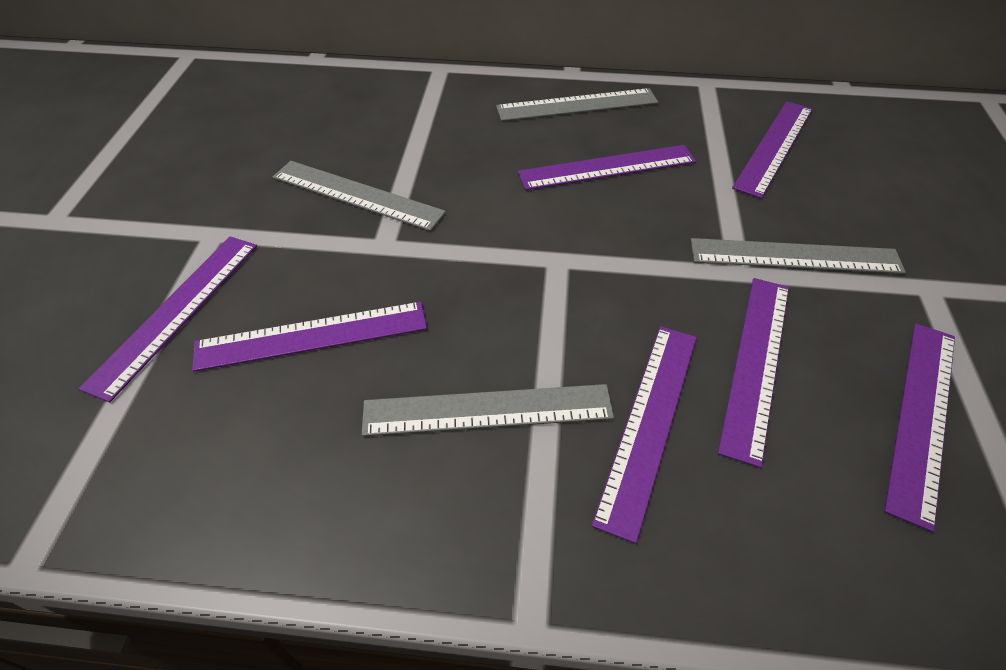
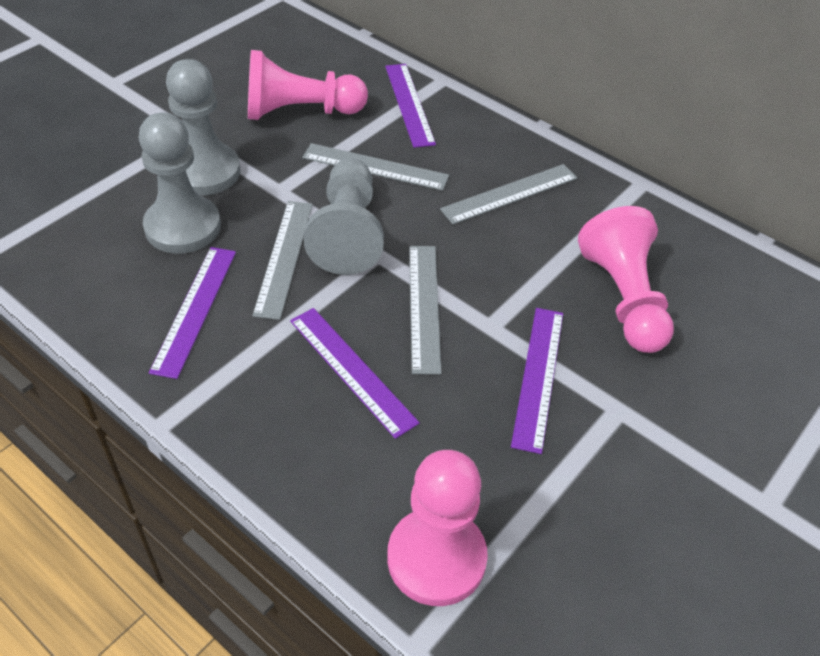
grey pawn: 0 -> 3
pink pawn: 0 -> 3
purple ruler: 7 -> 4

